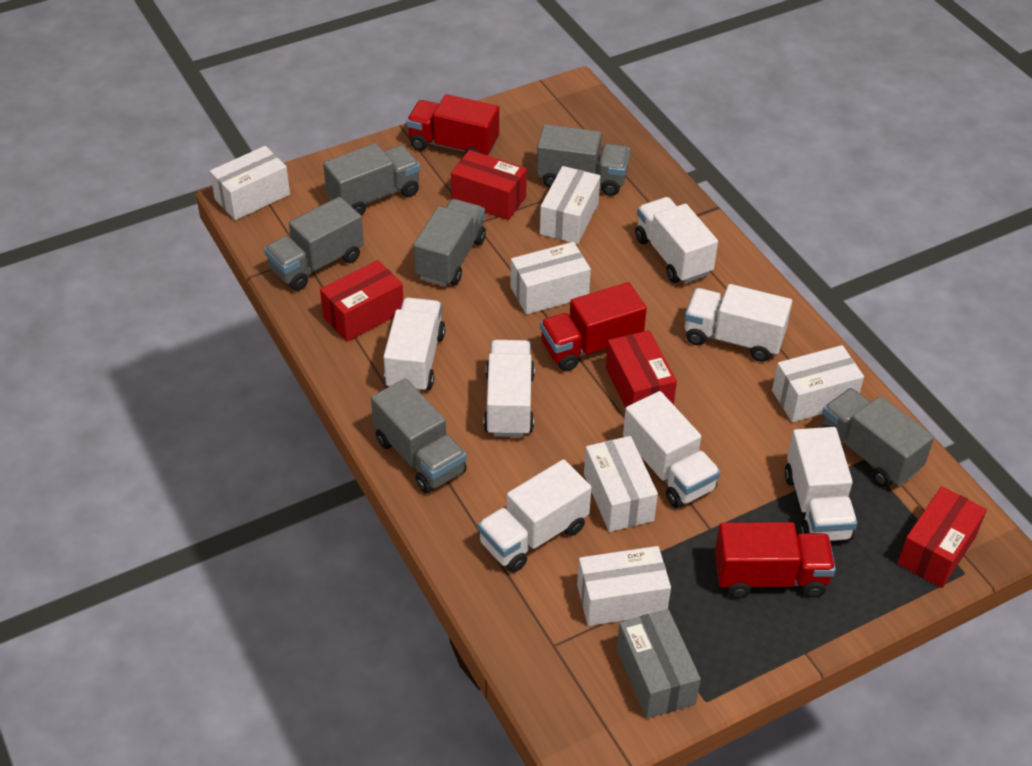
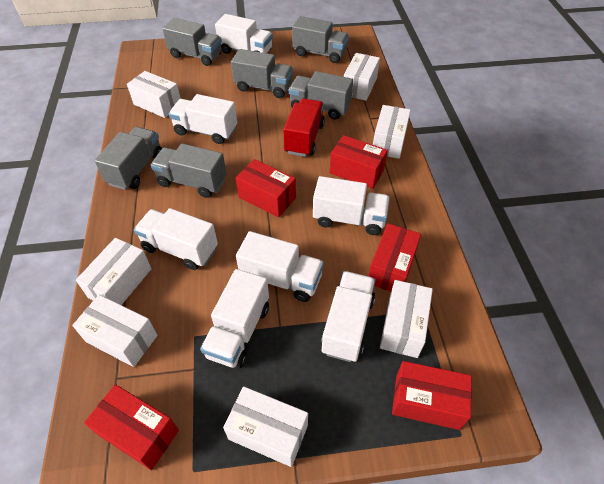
grey box: 1 -> 0
red box: 4 -> 5
red truck: 3 -> 1
white box: 6 -> 7

